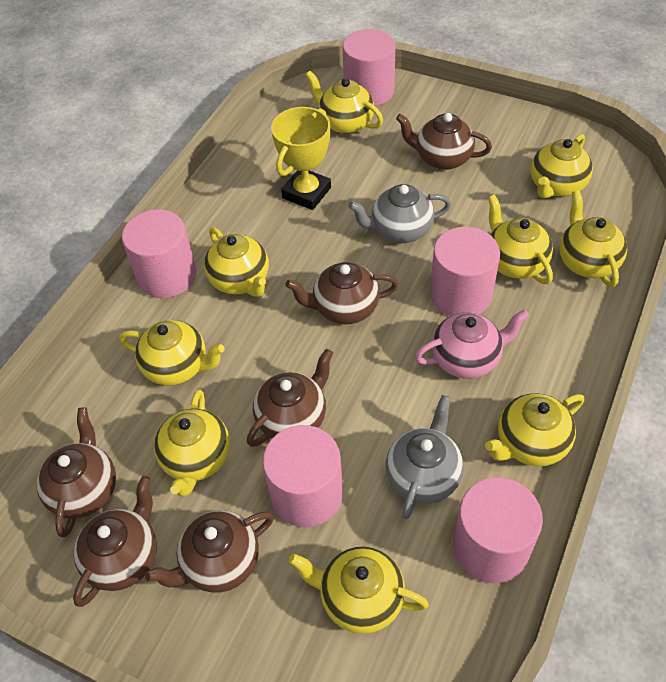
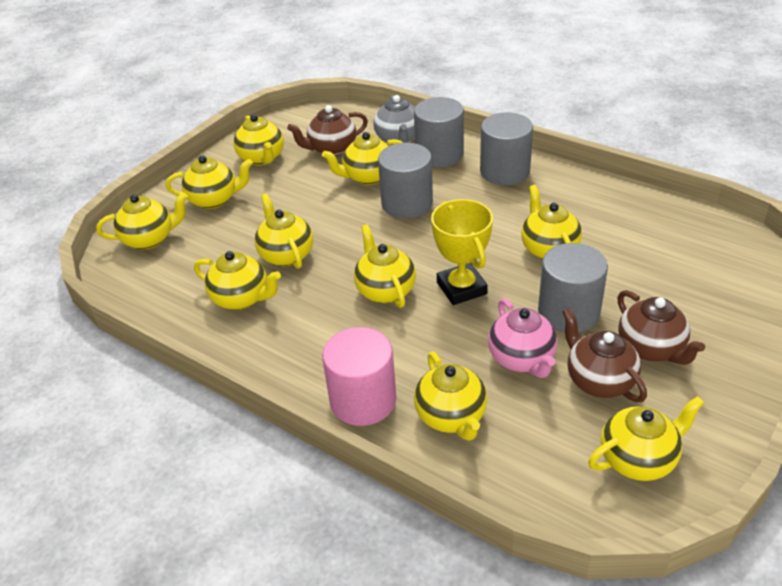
brown teapot: 6 -> 3
grey cylinder: 0 -> 4
grey teapot: 2 -> 1
pink cylinder: 5 -> 1
yellow teapot: 9 -> 10

